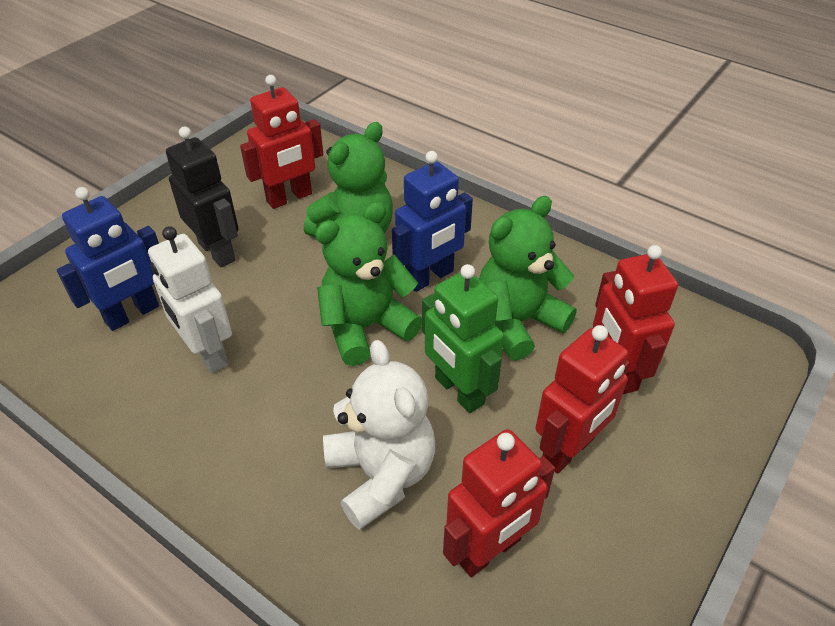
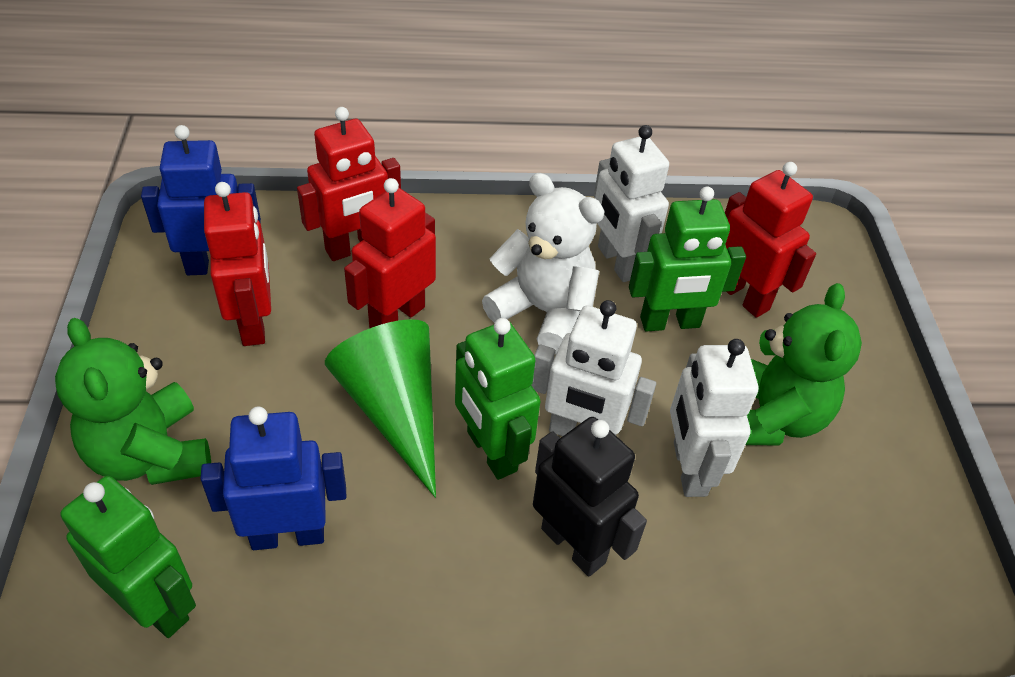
green cone: 0 -> 1
green robot: 1 -> 3
green teddy bear: 3 -> 2
white robot: 1 -> 3

